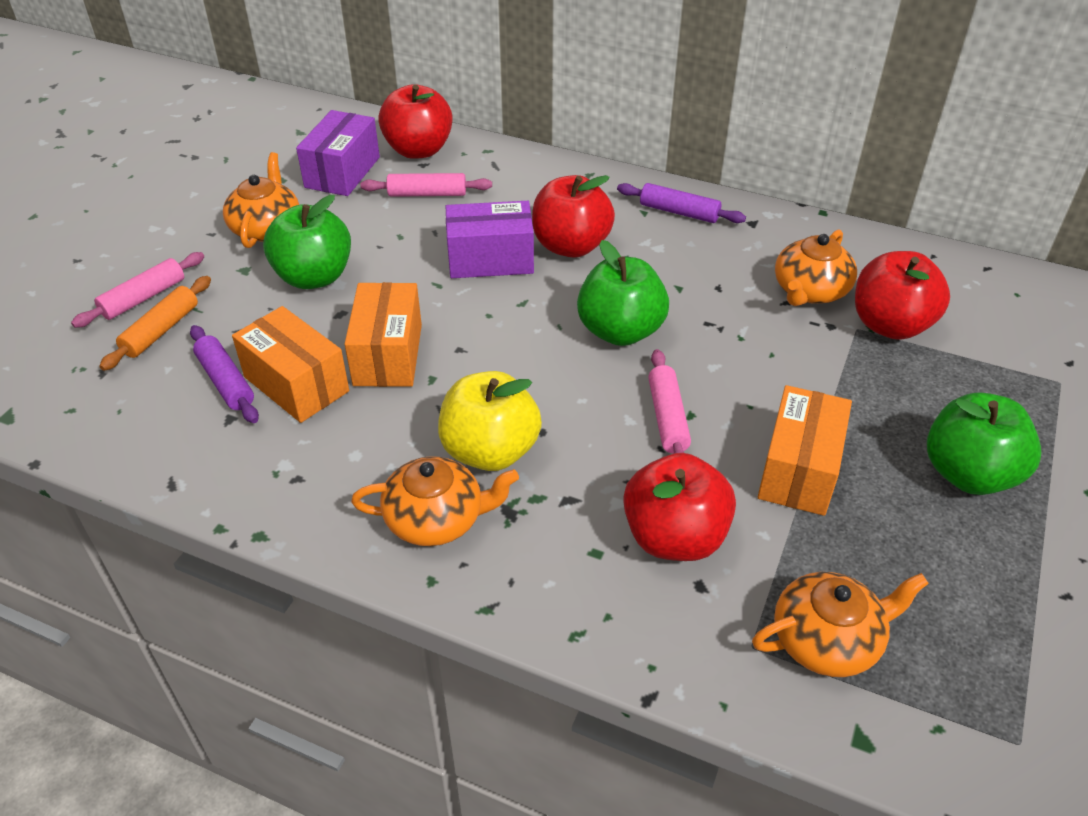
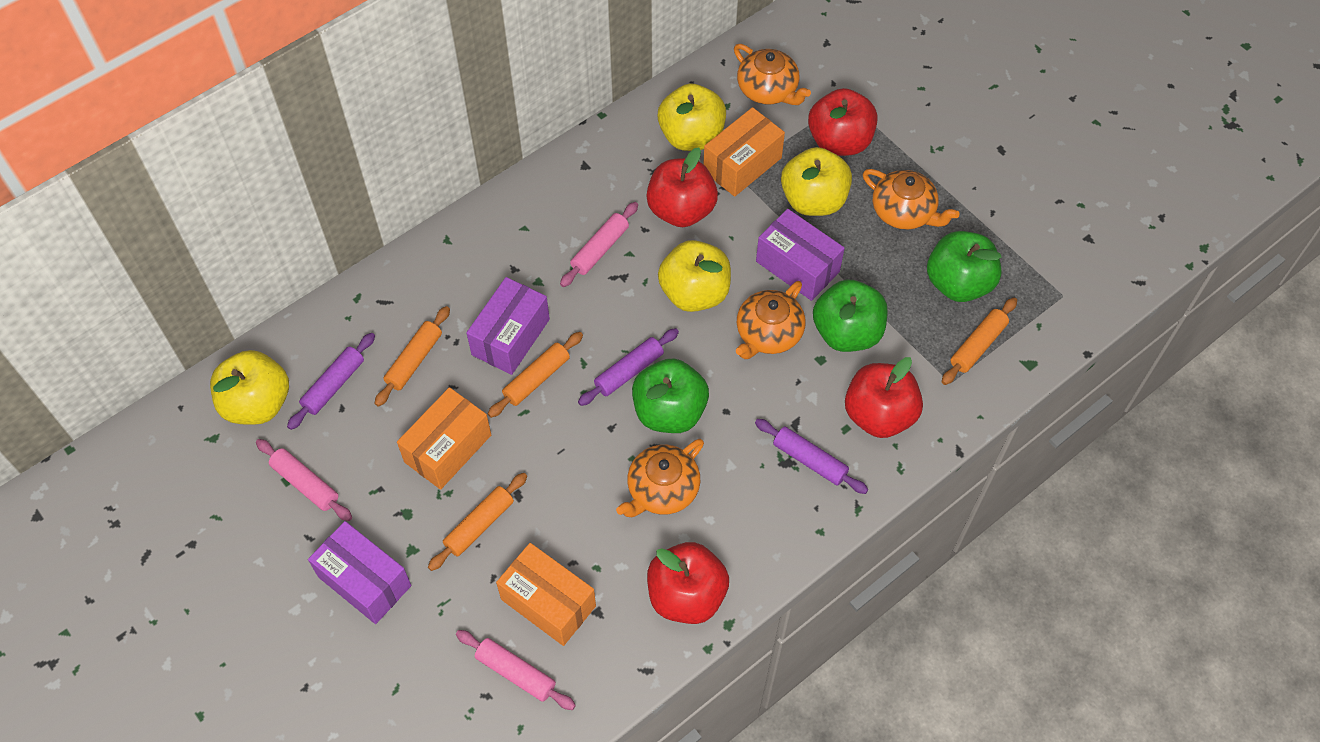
orange rolling pin: 1 -> 4
purple box: 2 -> 3
purple rolling pin: 2 -> 3
yellow apple: 1 -> 4

